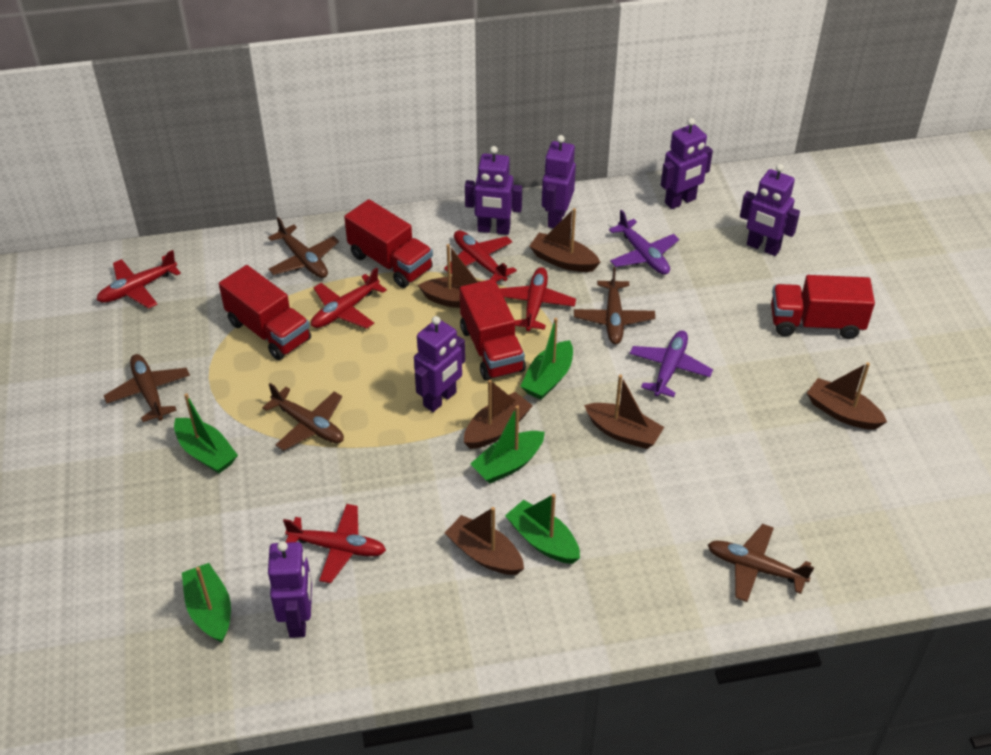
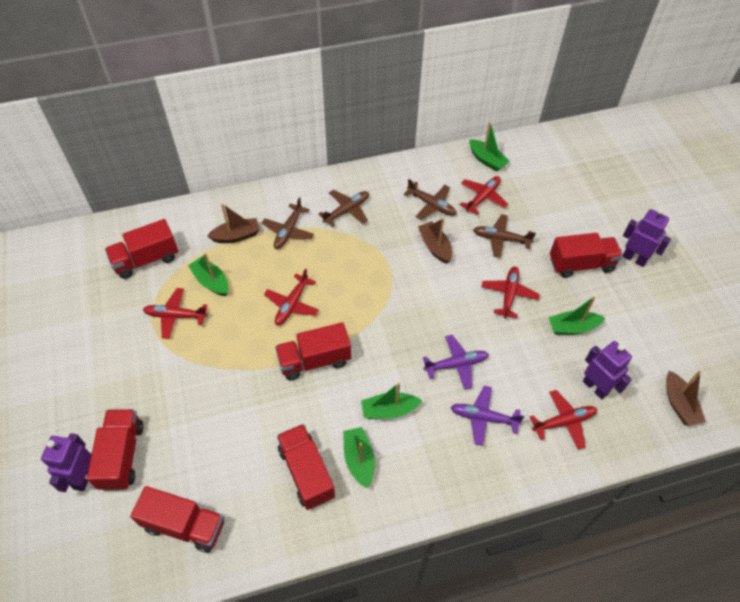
brown boat: 6 -> 3
brown plane: 5 -> 4
purple robot: 6 -> 3
red truck: 4 -> 6

